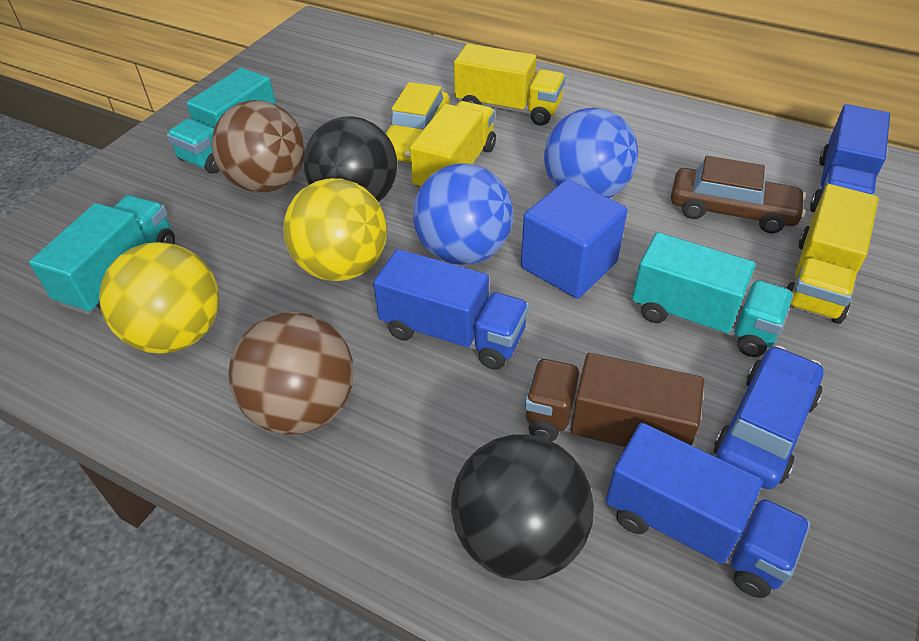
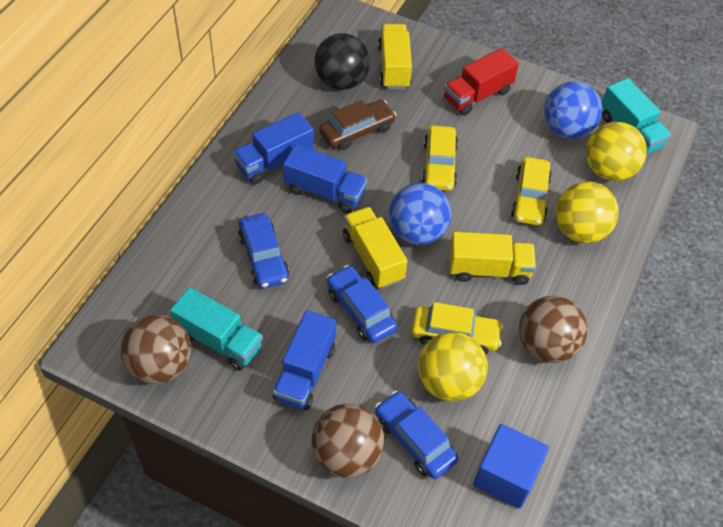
black ball: 2 -> 1
blue car: 1 -> 3
brown ball: 2 -> 3
brown truck: 1 -> 0
red truck: 0 -> 1
turquoise truck: 3 -> 2
yellow ball: 2 -> 3
yellow car: 1 -> 3

